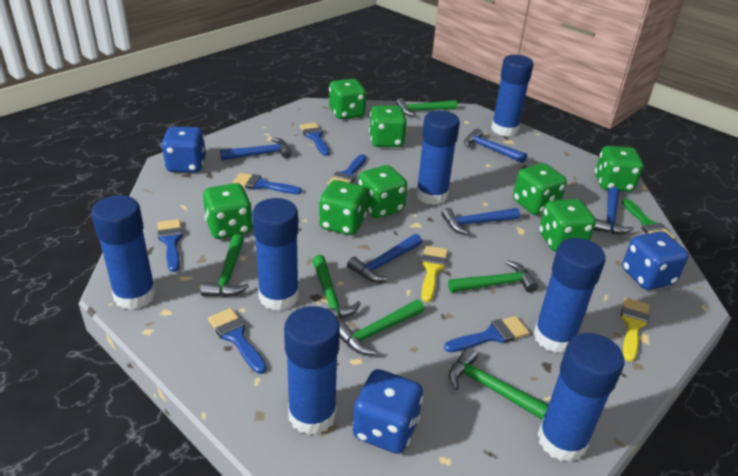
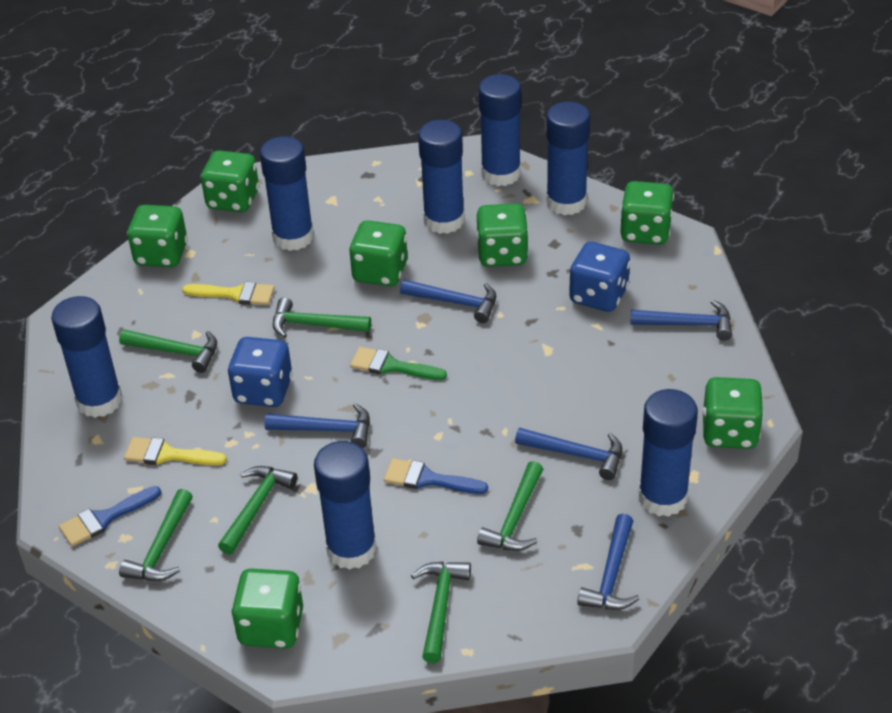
blue brush: 6 -> 2
blue dice: 3 -> 2
green dice: 8 -> 7

